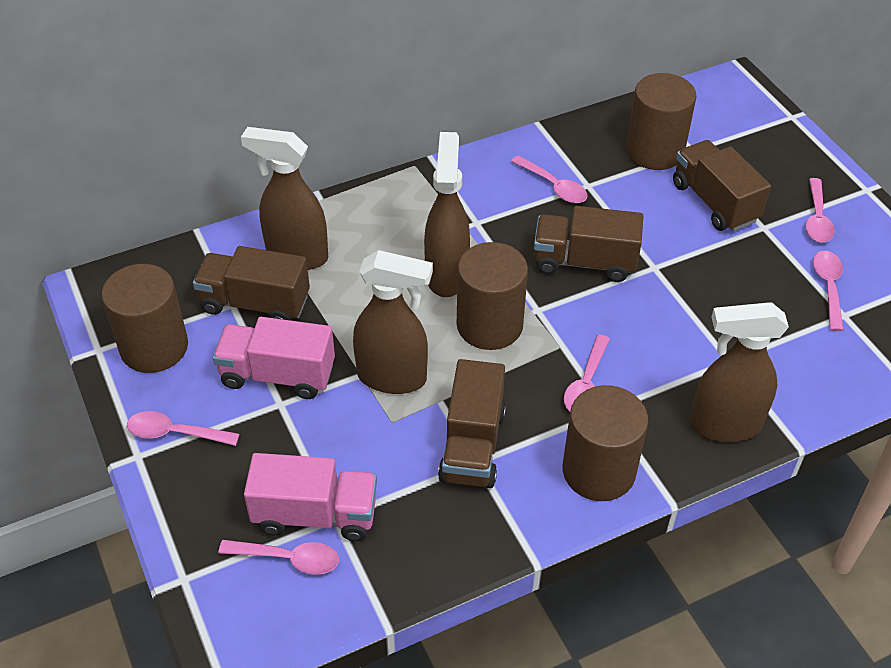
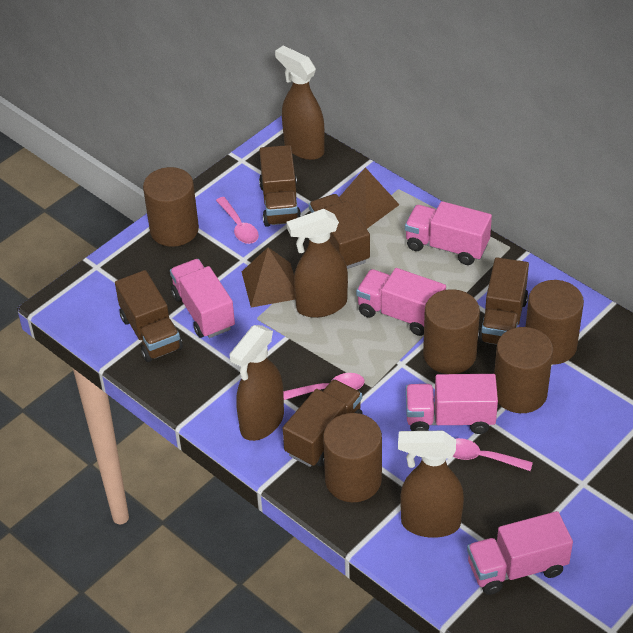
brown cylinder: 4 -> 5
brown pyramid: 0 -> 2
brown truck: 4 -> 5
pink spoon: 6 -> 3
pink truck: 2 -> 5

